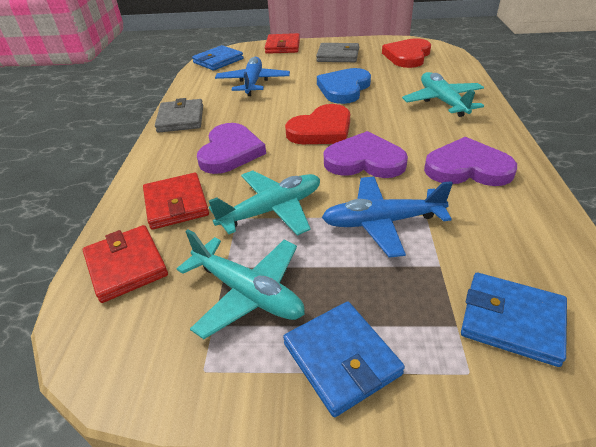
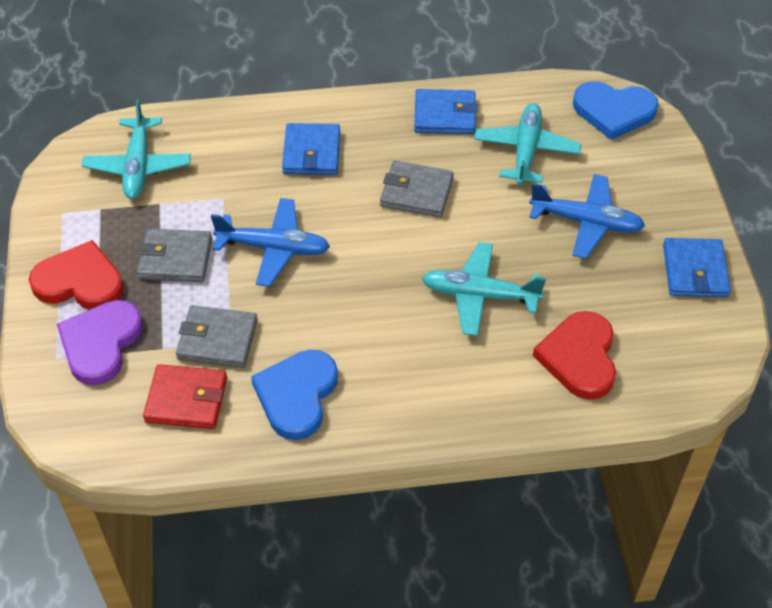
blue heart: 1 -> 2
grey wallet: 2 -> 3
purple heart: 3 -> 1
red wallet: 3 -> 1

